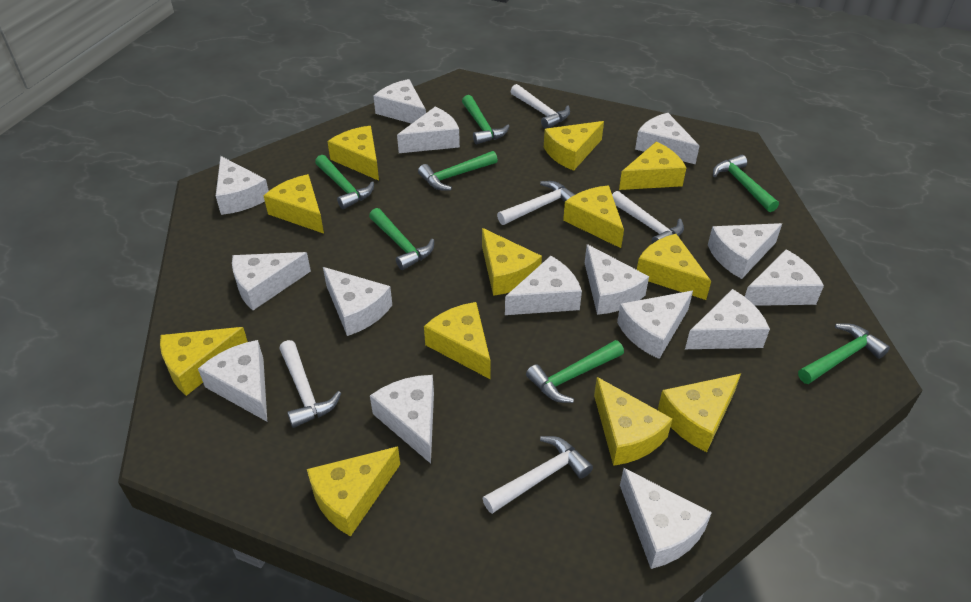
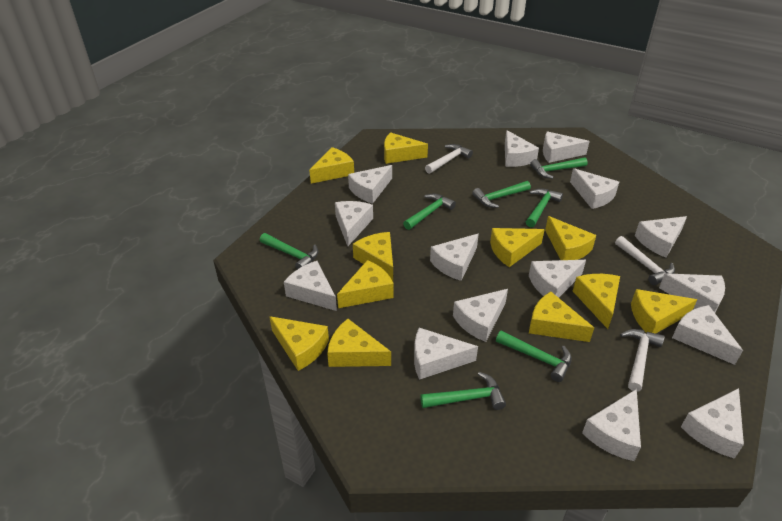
white hammer: 5 -> 3
yellow cheese: 12 -> 11

